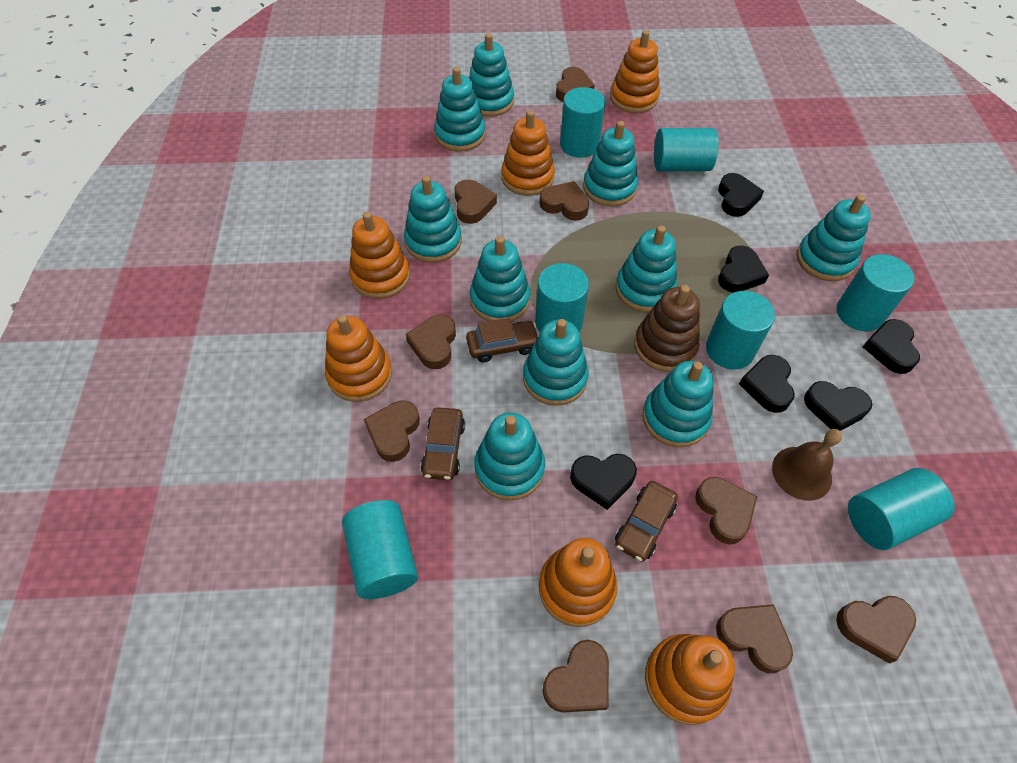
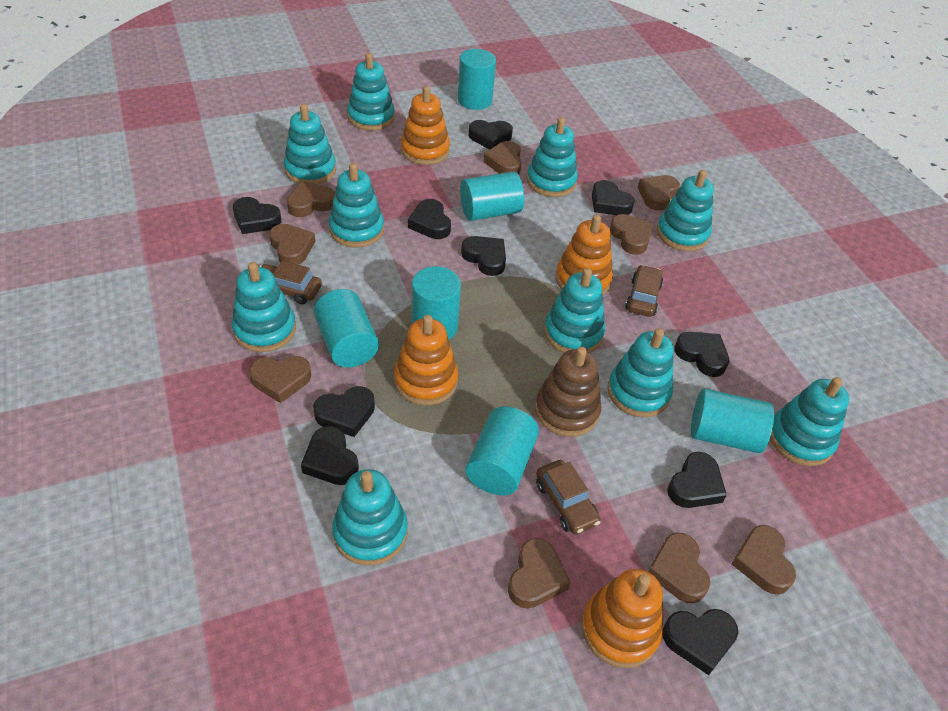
black heart: 6 -> 10
brown bell: 1 -> 0
orange stacking toy: 6 -> 4
turquoise cylinder: 7 -> 6

